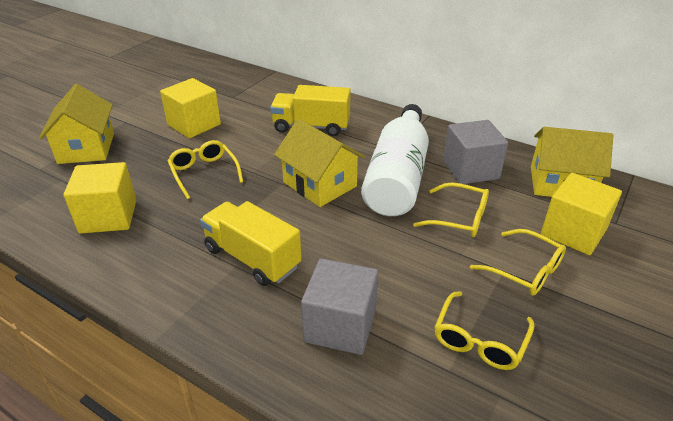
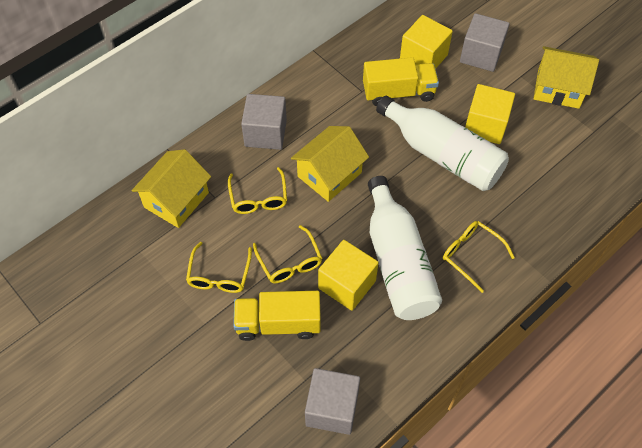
grey cube: 2 -> 3
white bottle: 1 -> 2

